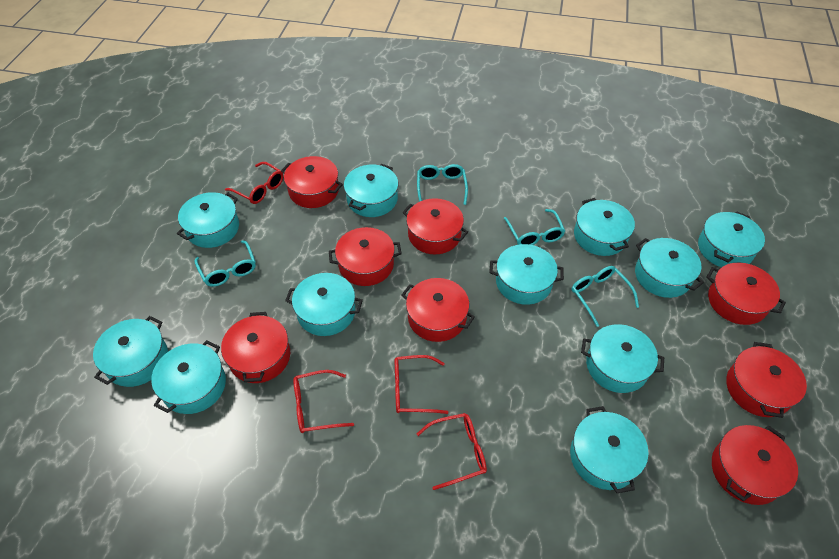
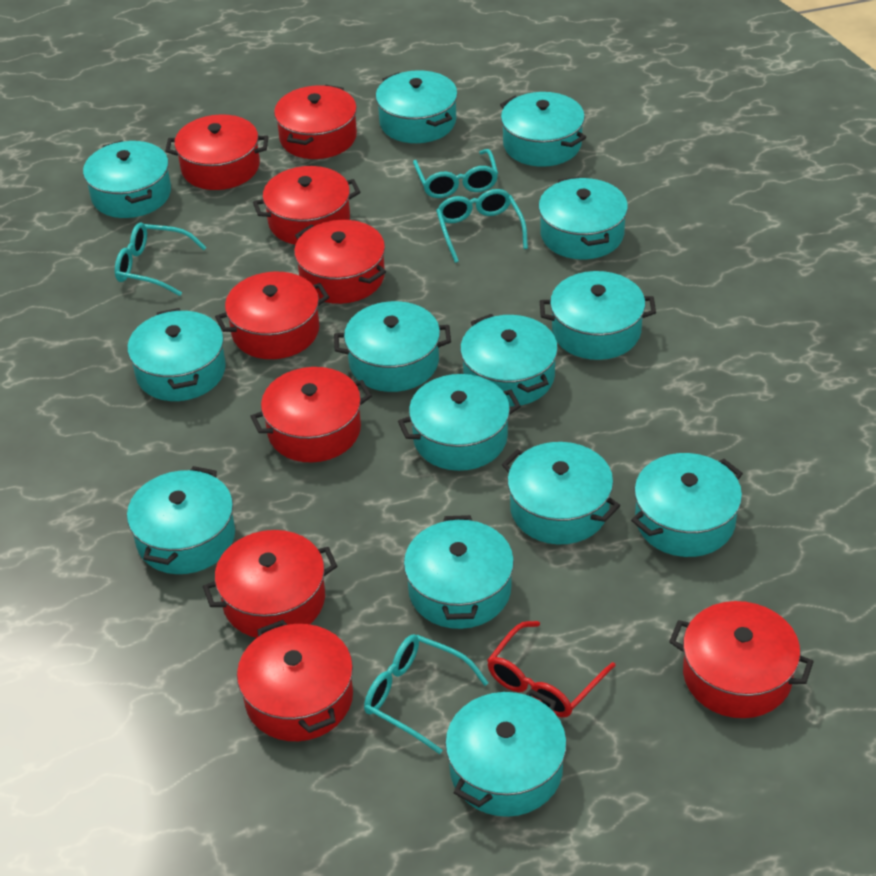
red glasses: 4 -> 1
red pot: 8 -> 9
turquoise pot: 11 -> 14

